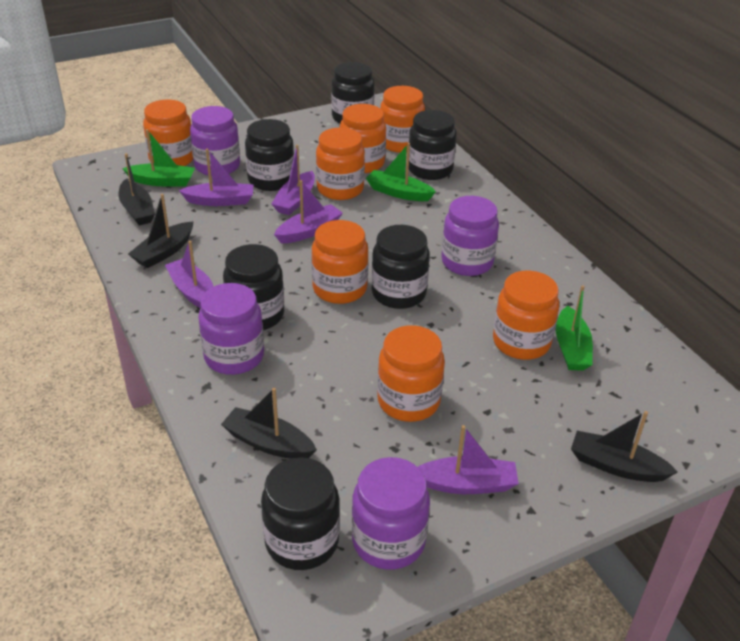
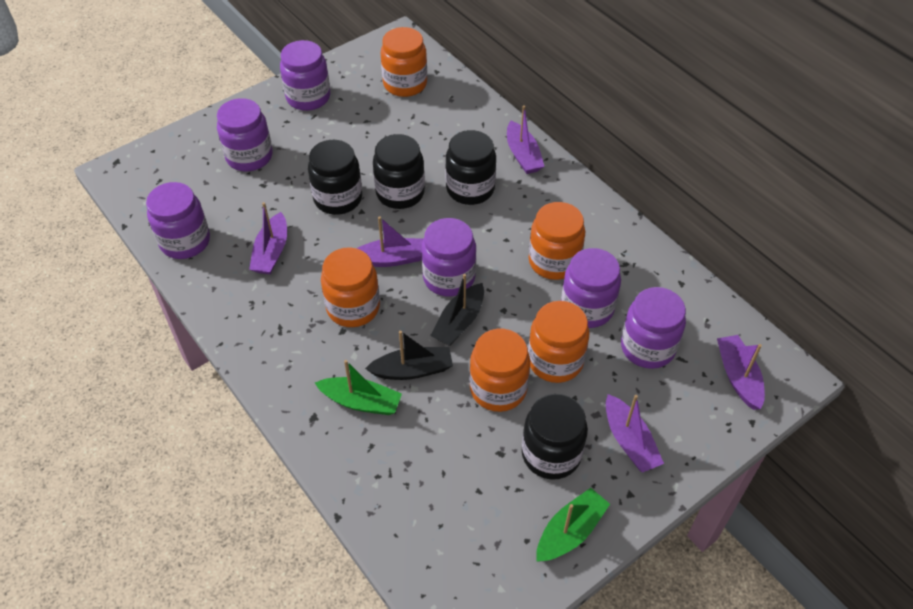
black boat: 4 -> 2
black jar: 6 -> 4
green boat: 3 -> 2
orange jar: 7 -> 5
purple jar: 4 -> 6

